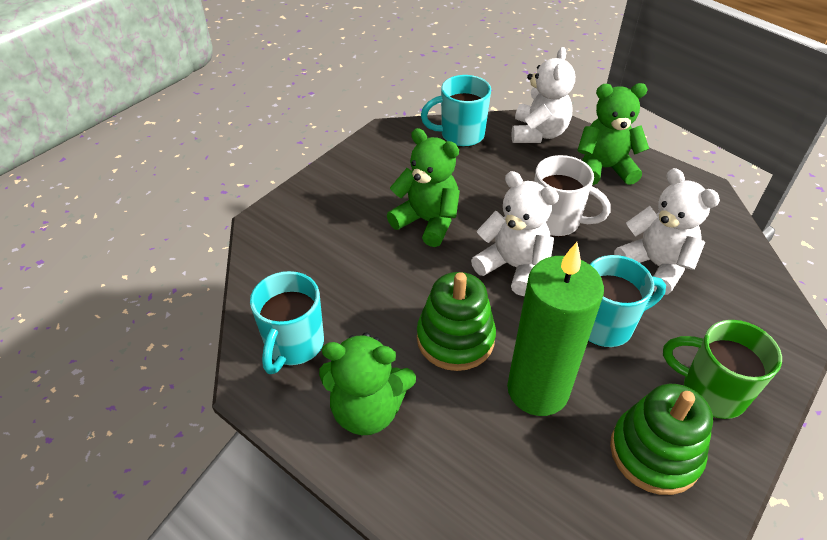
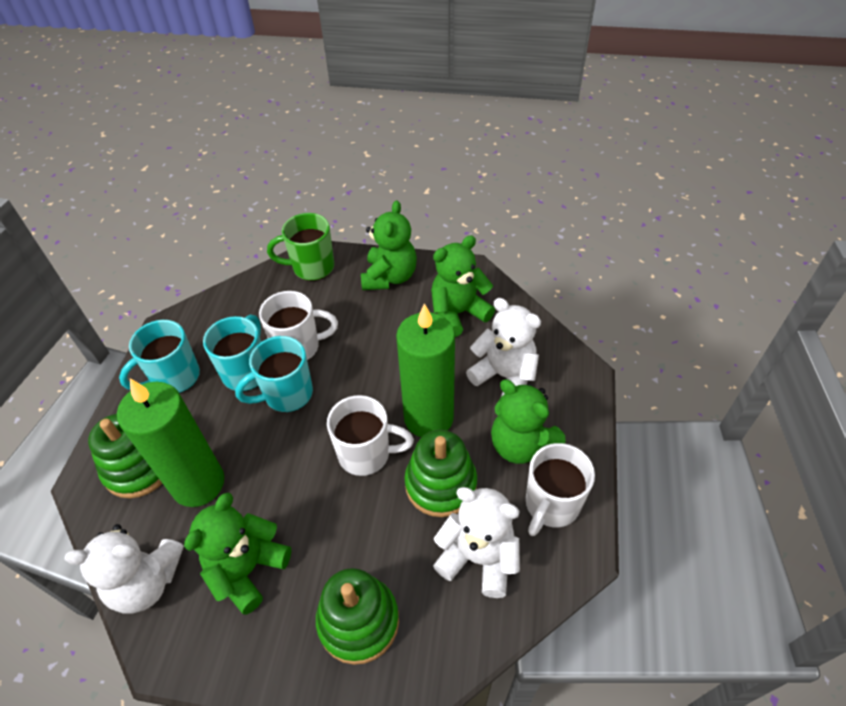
green candle: 1 -> 2
green stacking toy: 2 -> 3
green teddy bear: 3 -> 4
white mug: 1 -> 3

